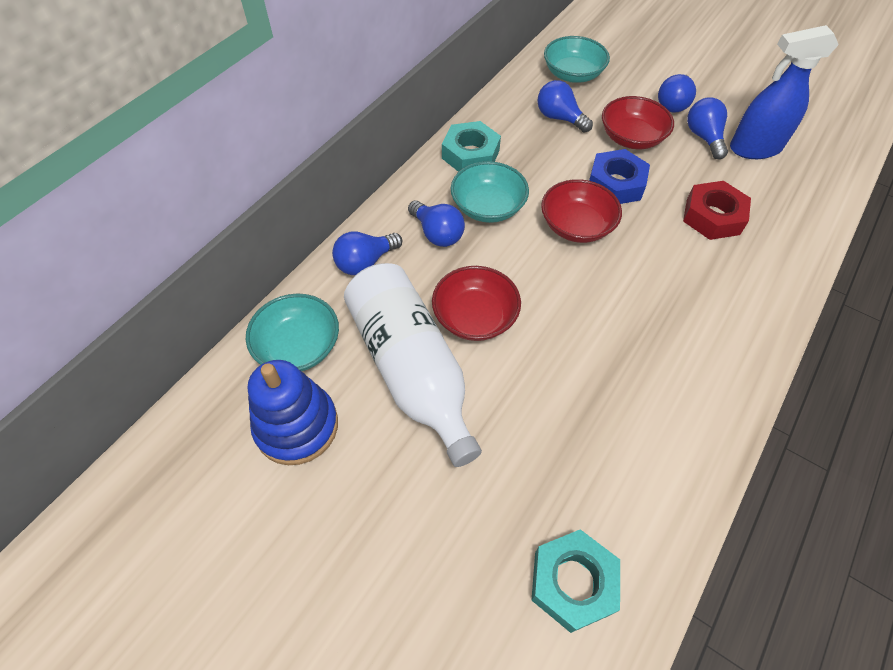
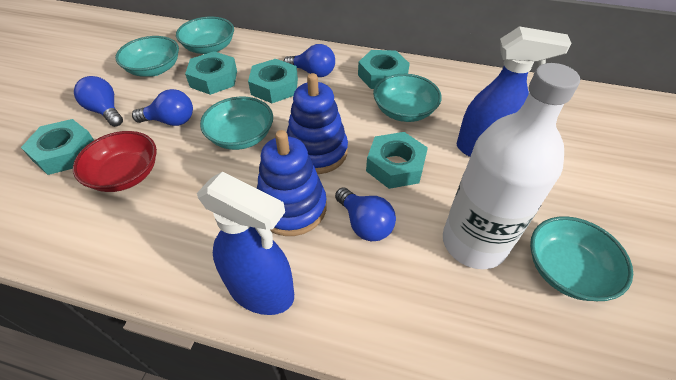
blue light bulb: 5 -> 4
blue nut: 1 -> 0
blue spray bottle: 1 -> 2
blue stacking toy: 1 -> 2
red bowl: 3 -> 1
red nut: 1 -> 0
turquoise bowl: 3 -> 5
turquoise nut: 2 -> 5

